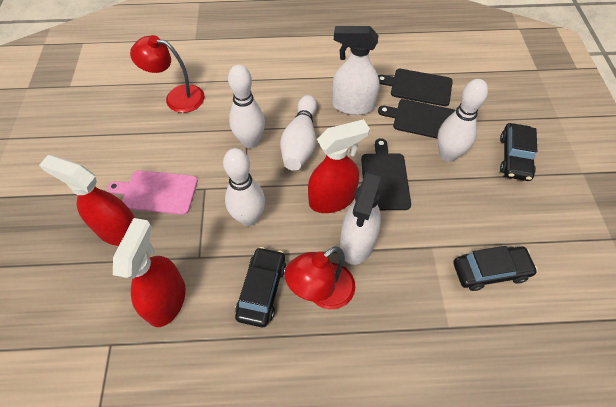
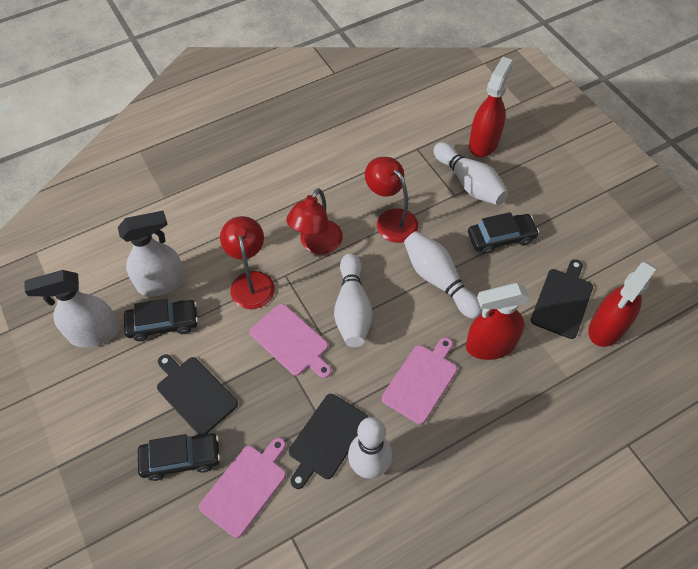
pink cutting board: 1 -> 3
red lamp: 2 -> 3

